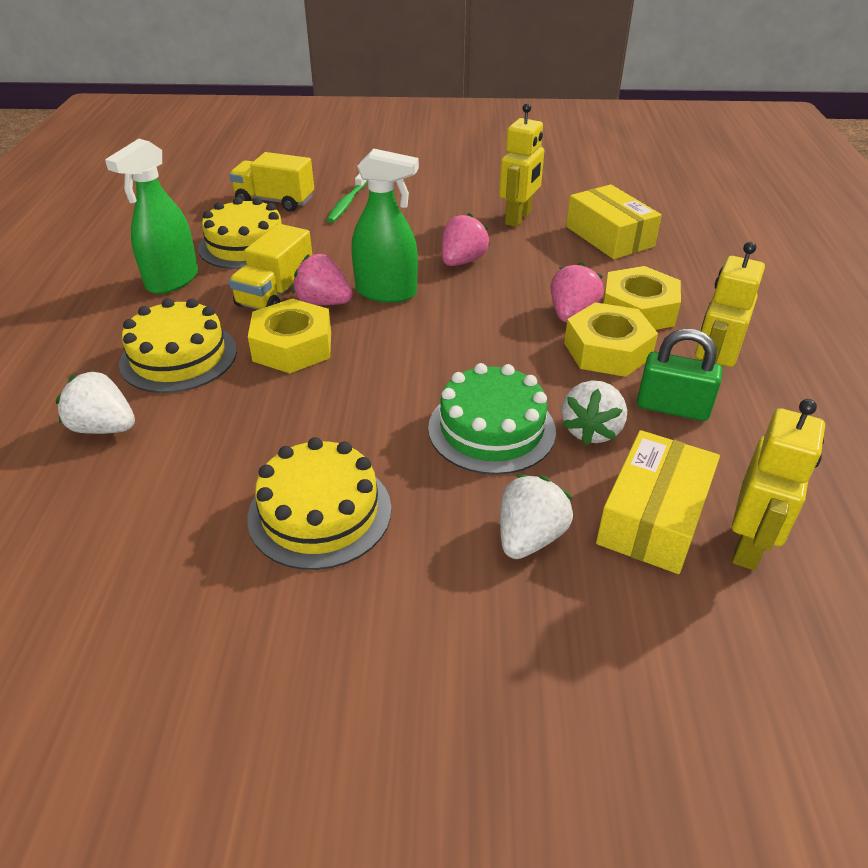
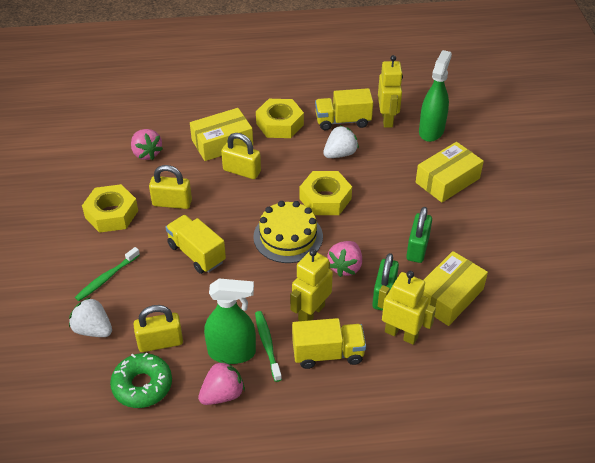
green cake: 1 -> 0
green donut: 0 -> 1
green padlock: 1 -> 2
green toothbrush: 1 -> 2
white strawberry: 3 -> 2
yellow box: 2 -> 3
yellow cake: 3 -> 1
yellow padlock: 0 -> 3
yellow truck: 2 -> 3

